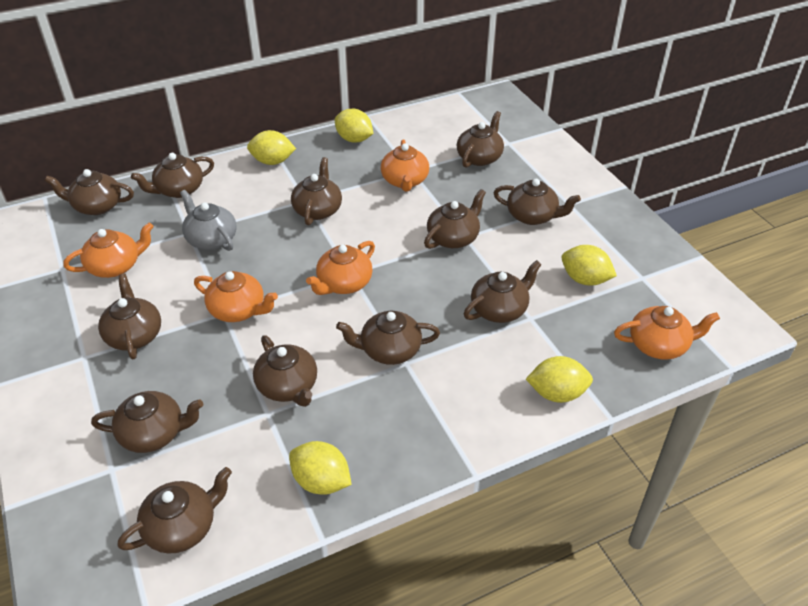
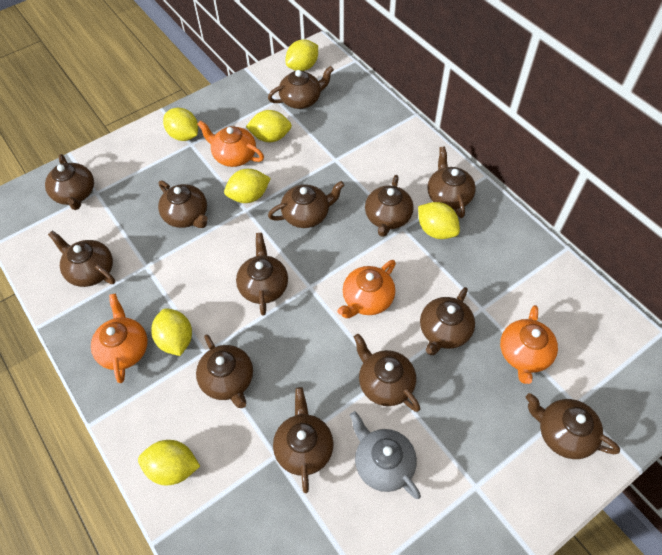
brown teapot: 12 -> 13
orange teapot: 5 -> 4
yellow lemon: 5 -> 7

